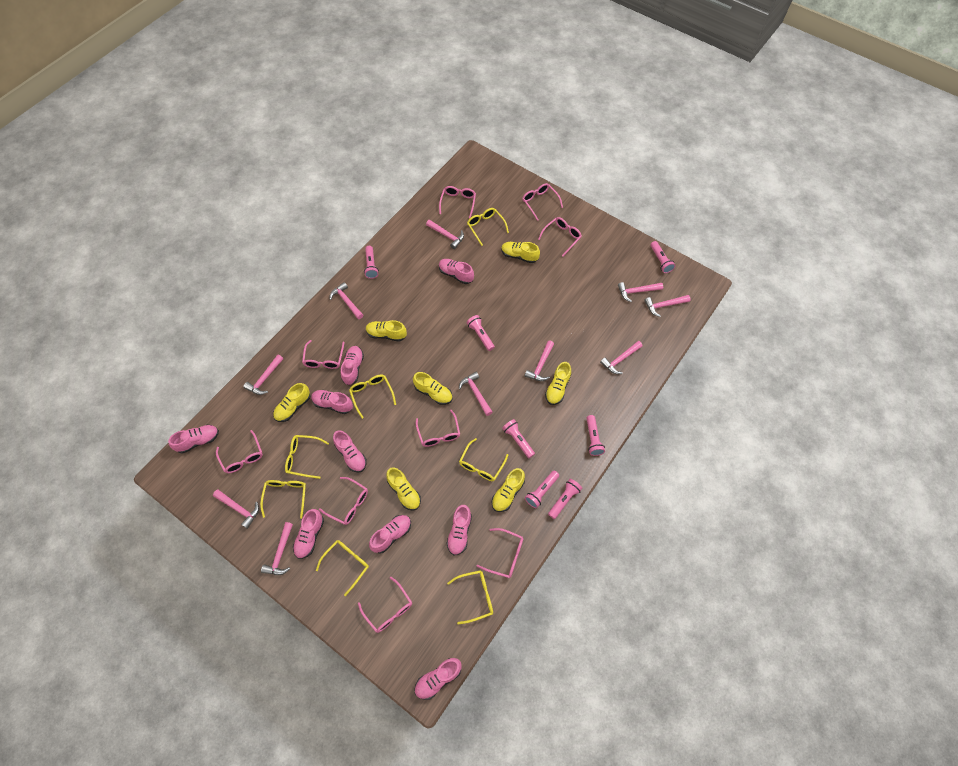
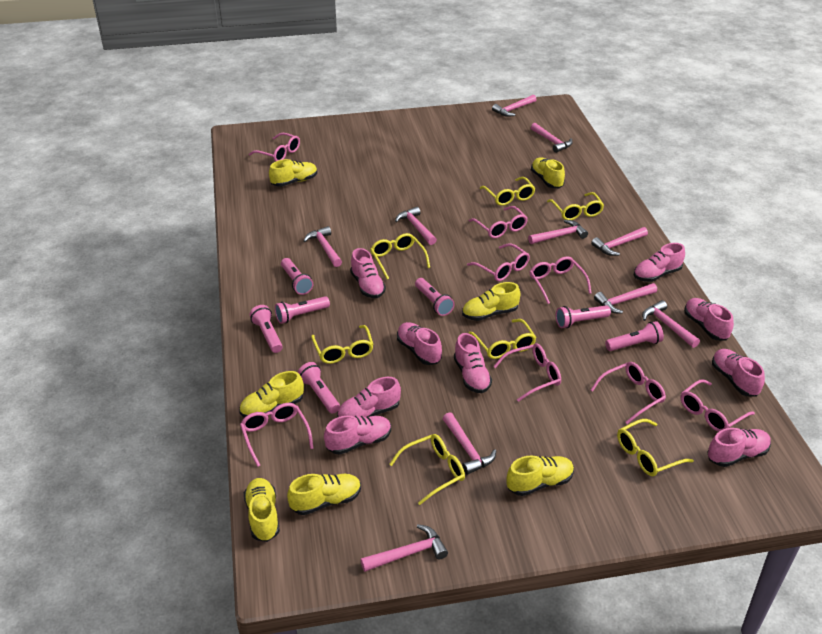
pink glasses: 9 -> 8

